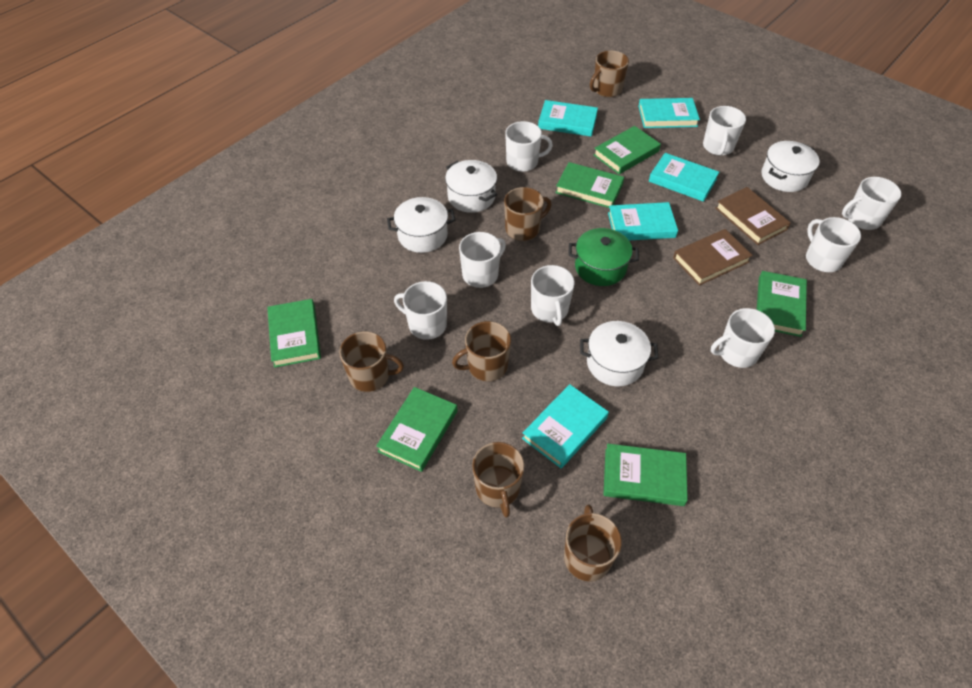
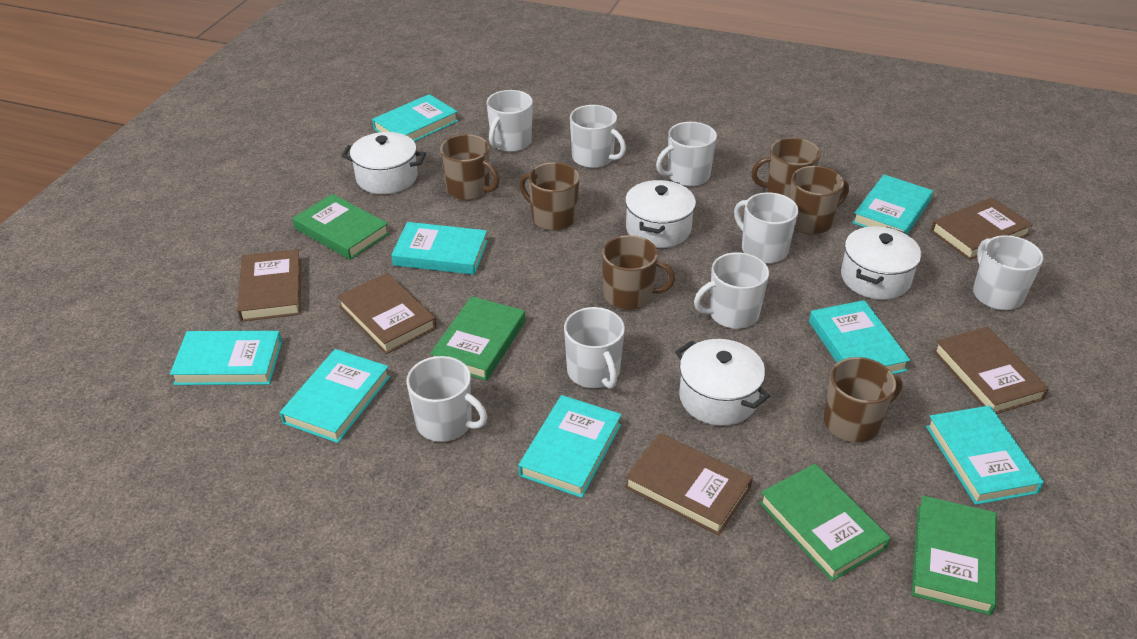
brown book: 2 -> 5
green book: 6 -> 4
green pot: 1 -> 0
turquoise book: 5 -> 8

